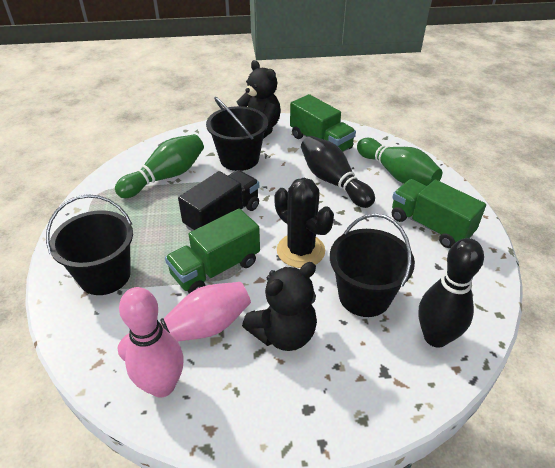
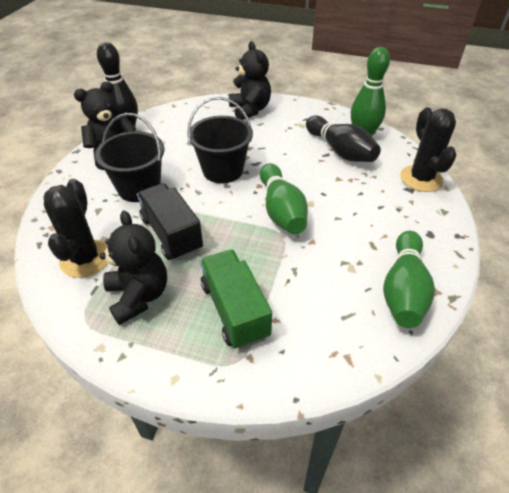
black bucket: 3 -> 2
black cactus: 1 -> 2
black teddy bear: 2 -> 3
green bowling pin: 2 -> 3
green truck: 3 -> 1
pink bowling pin: 2 -> 0

